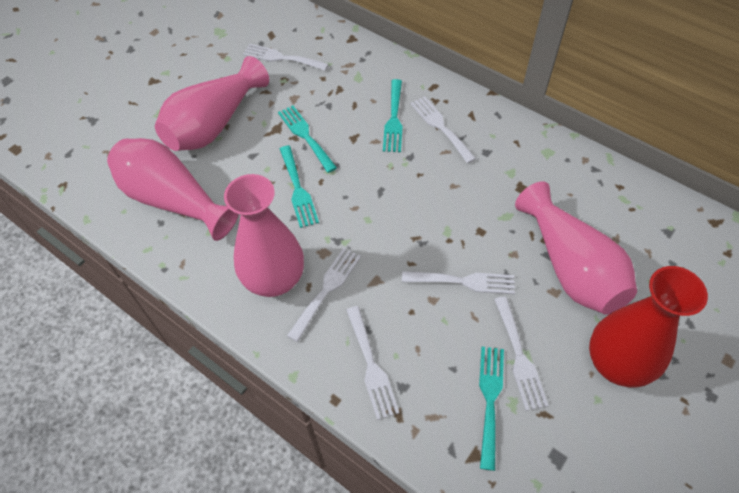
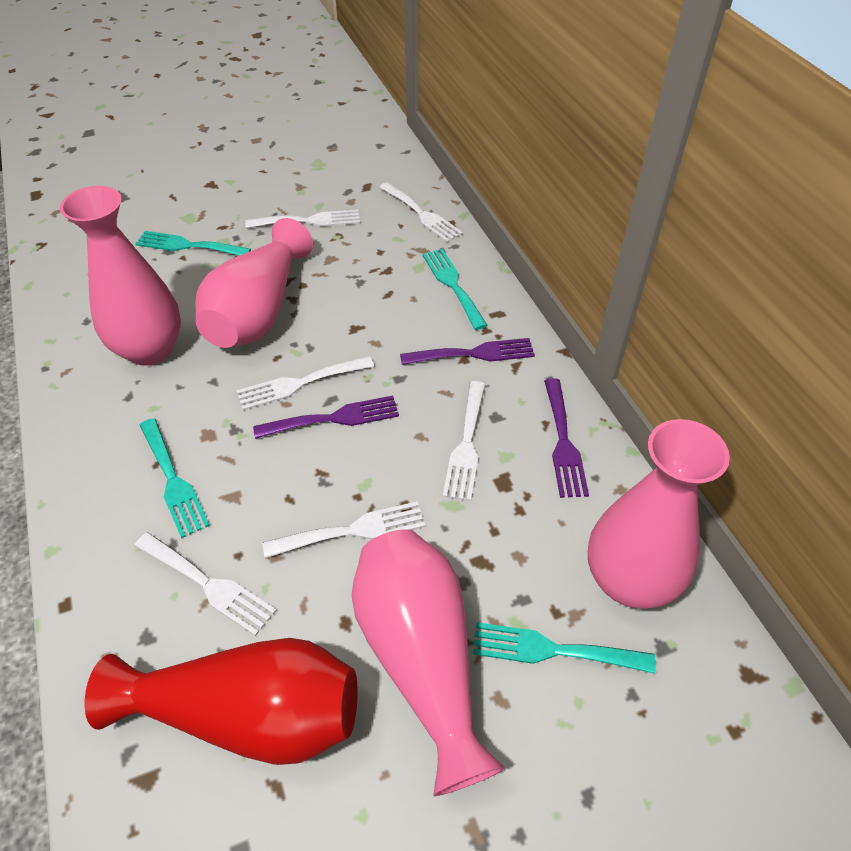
purple fork: 0 -> 3

